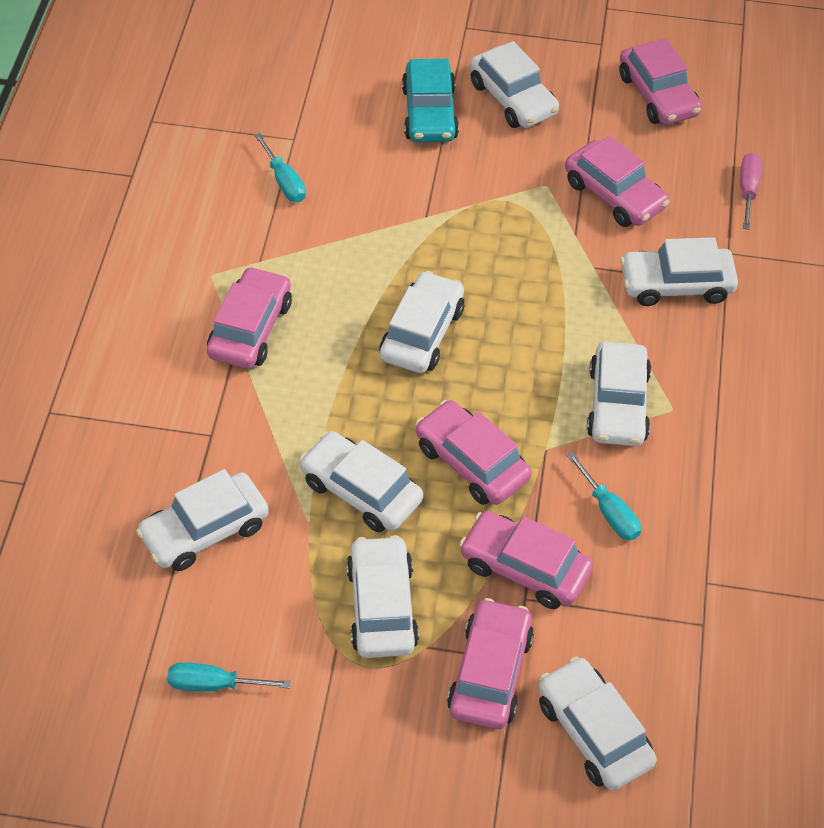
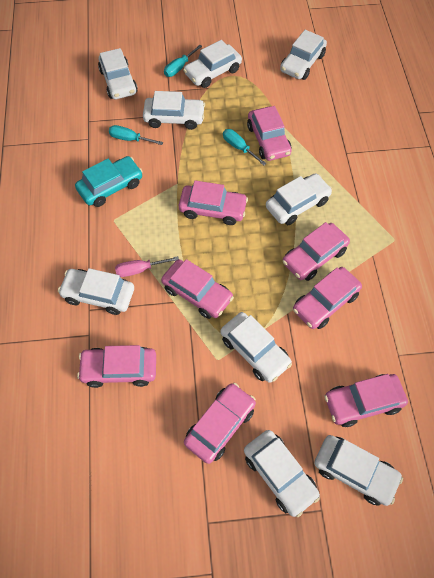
pink car: 6 -> 8
white car: 8 -> 9

